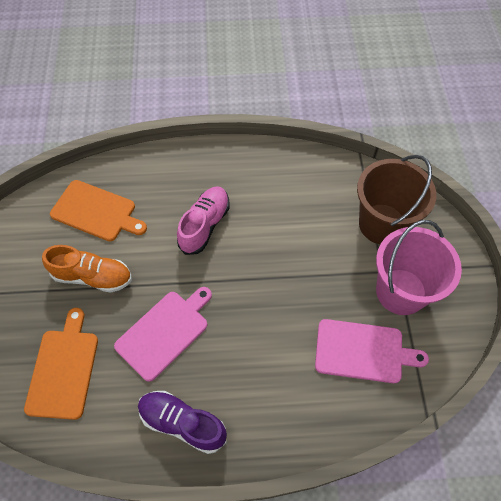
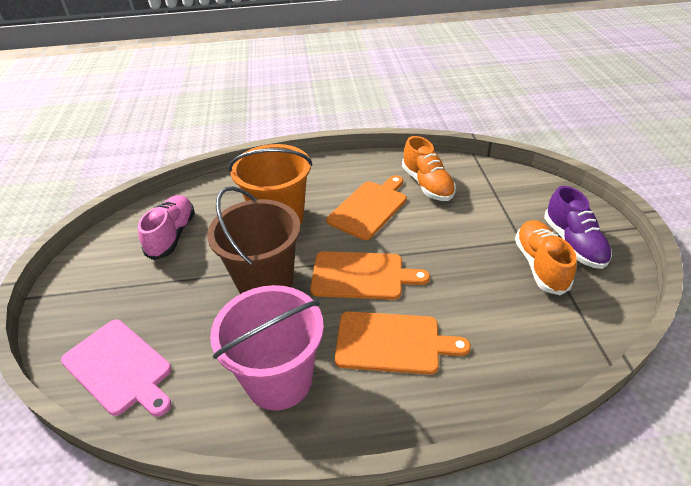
orange bucket: 0 -> 1
orange cutting board: 2 -> 3
orange shoe: 1 -> 2
pink cutting board: 2 -> 1

